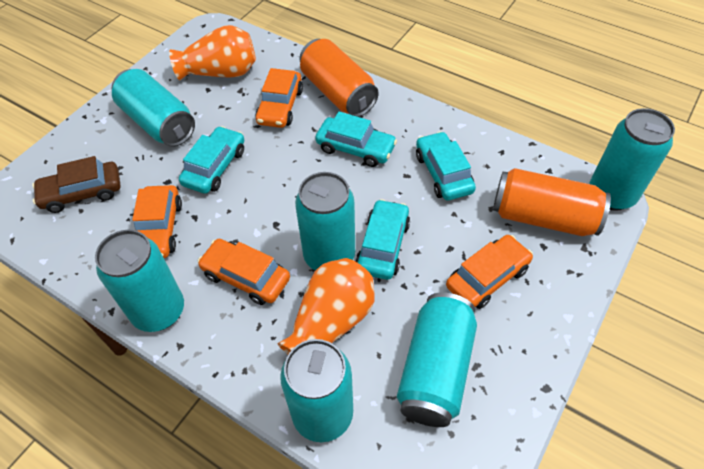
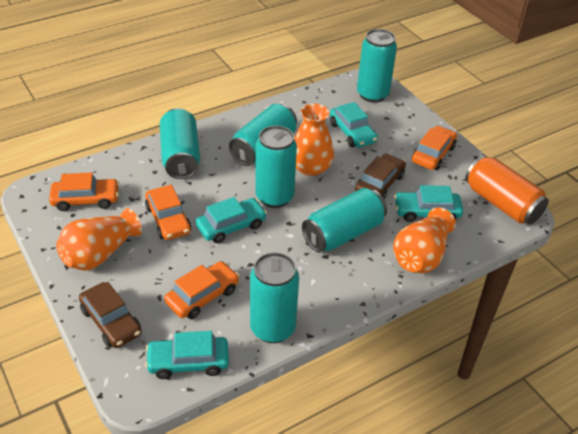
brown car: 1 -> 2
orange can: 2 -> 1
orange vase: 2 -> 3

